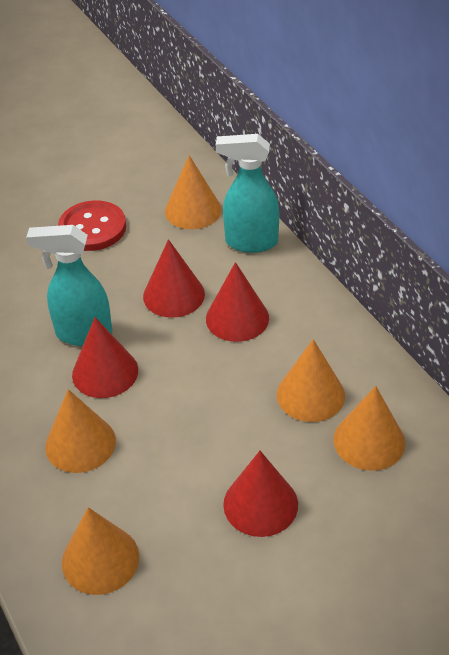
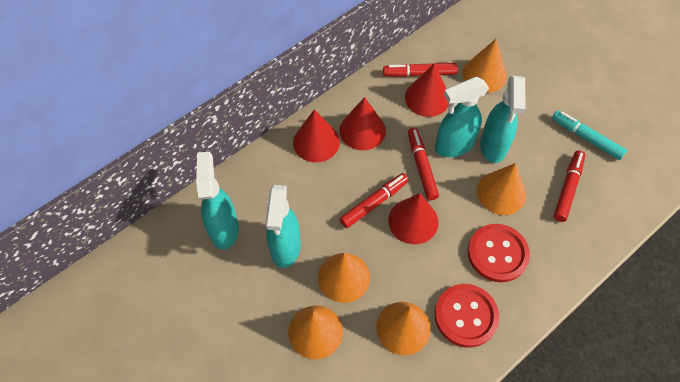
red button: 1 -> 2
red marker: 0 -> 4
turquoise marker: 0 -> 1
turquoise spray bottle: 2 -> 4

